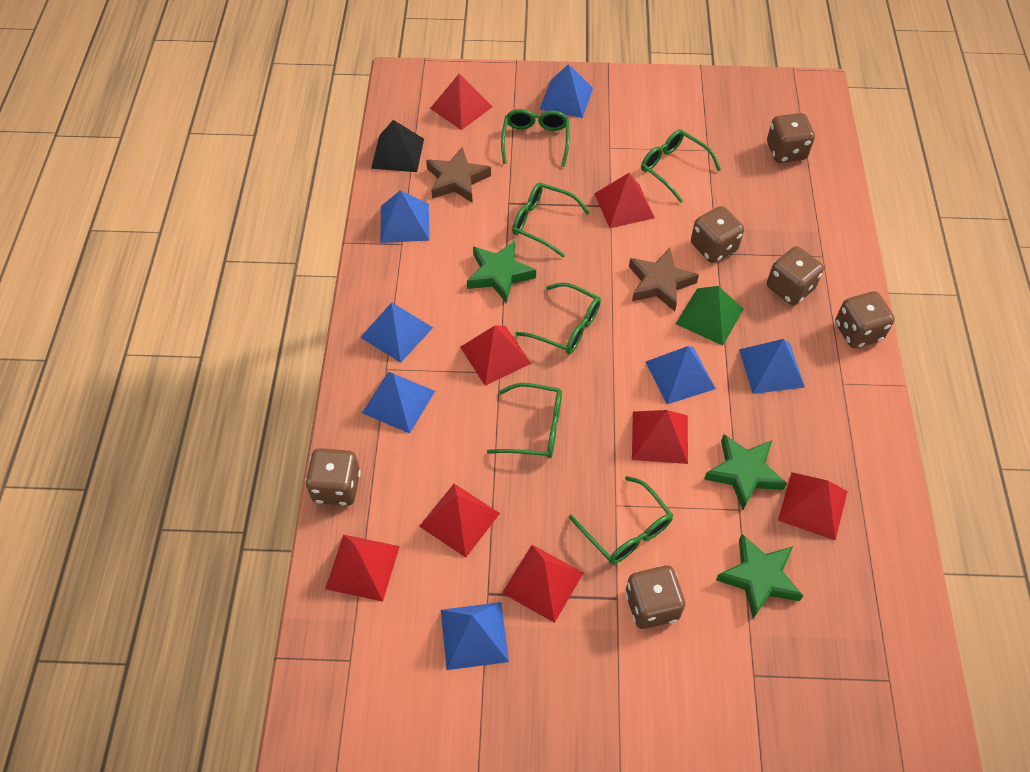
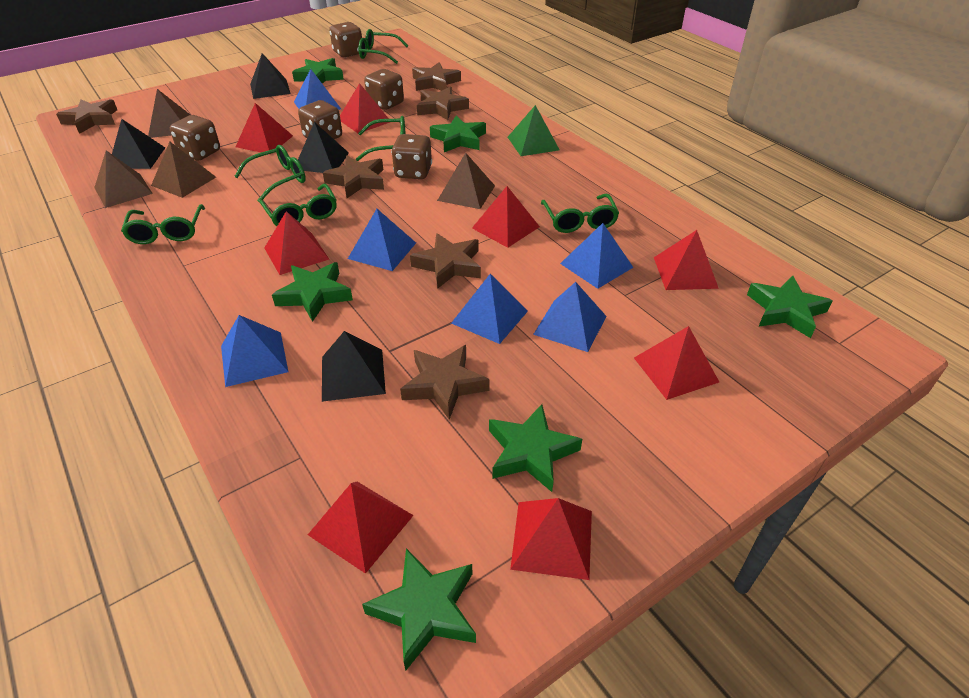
black pyramid: 1 -> 4
blue pyramid: 7 -> 6
brown dice: 6 -> 5
brown pyramid: 0 -> 4
brown star: 2 -> 6
green star: 3 -> 6

